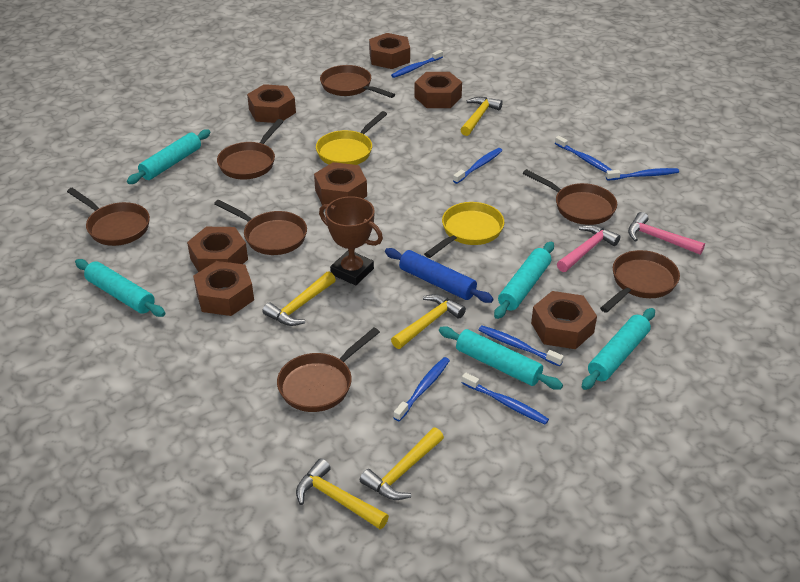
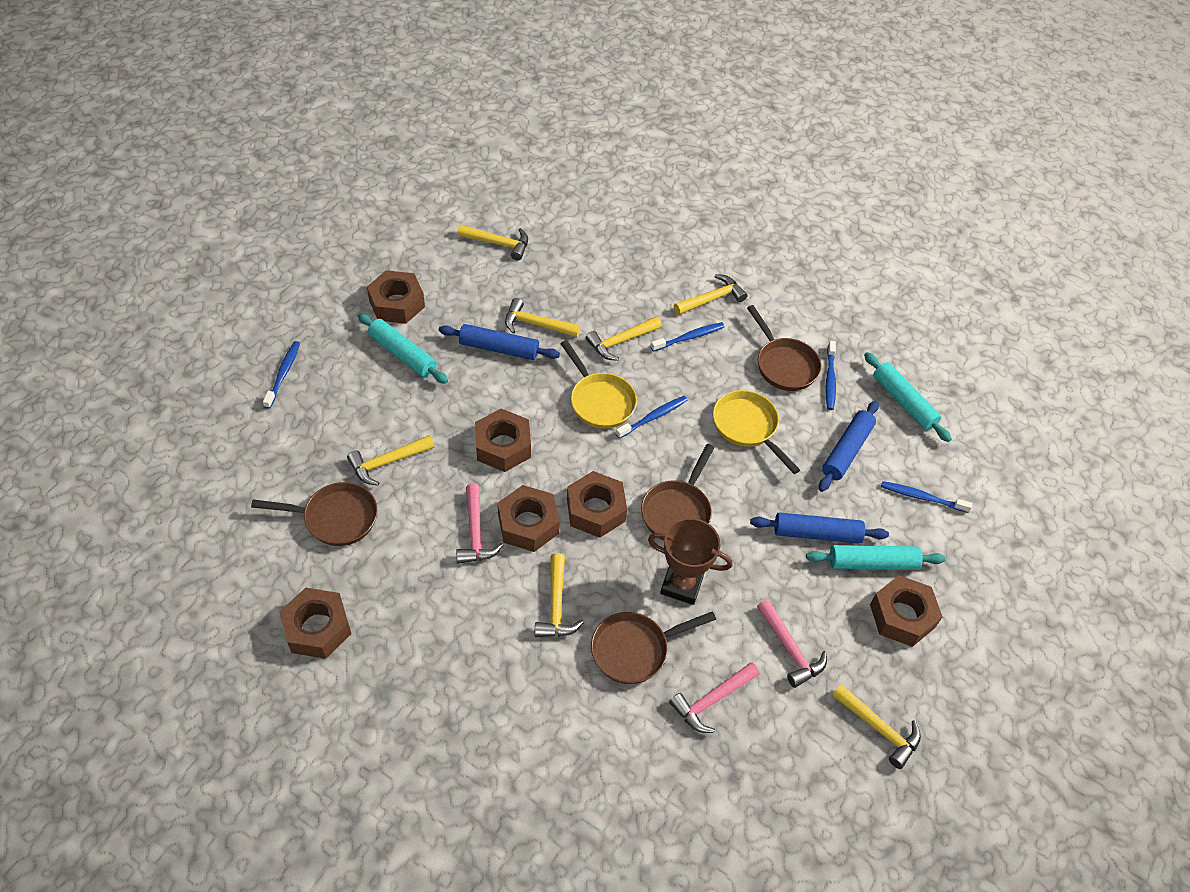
blue rolling pin: 1 -> 3
blue toothbrush: 7 -> 5
brown nut: 7 -> 6
brown pan: 7 -> 4
pink hammer: 2 -> 3
turquoise rolling pin: 5 -> 3
yellow hammer: 5 -> 7

